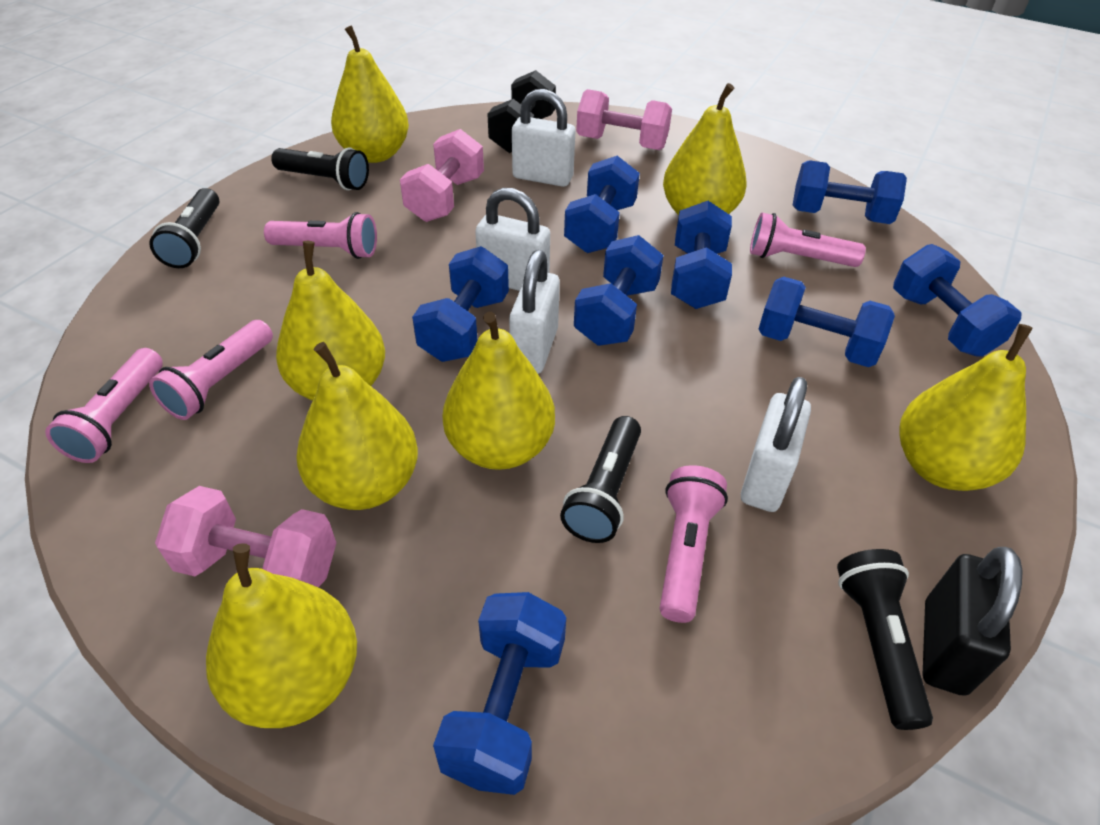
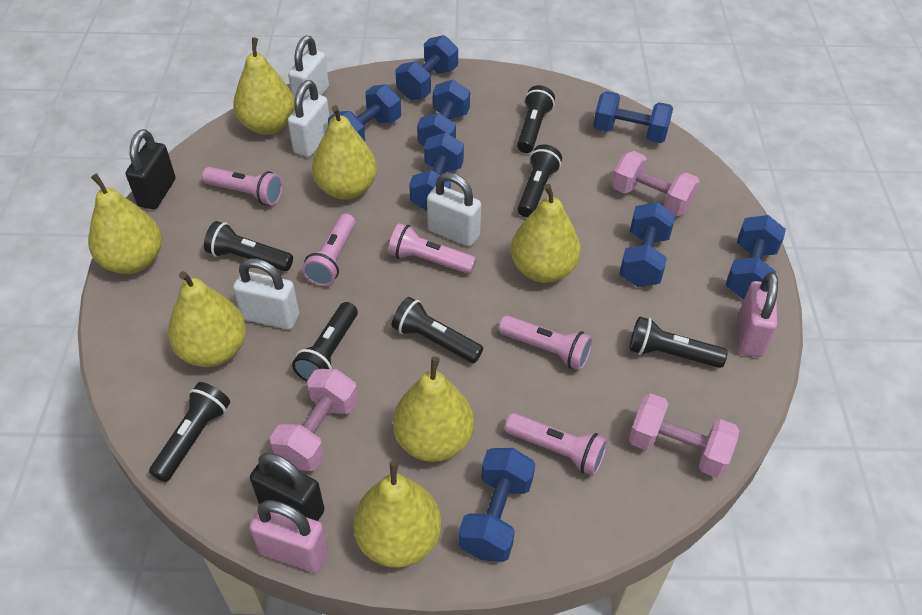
black dumbbell: 1 -> 0
black flashlight: 4 -> 7
black padlock: 1 -> 2
pink padlock: 0 -> 2

